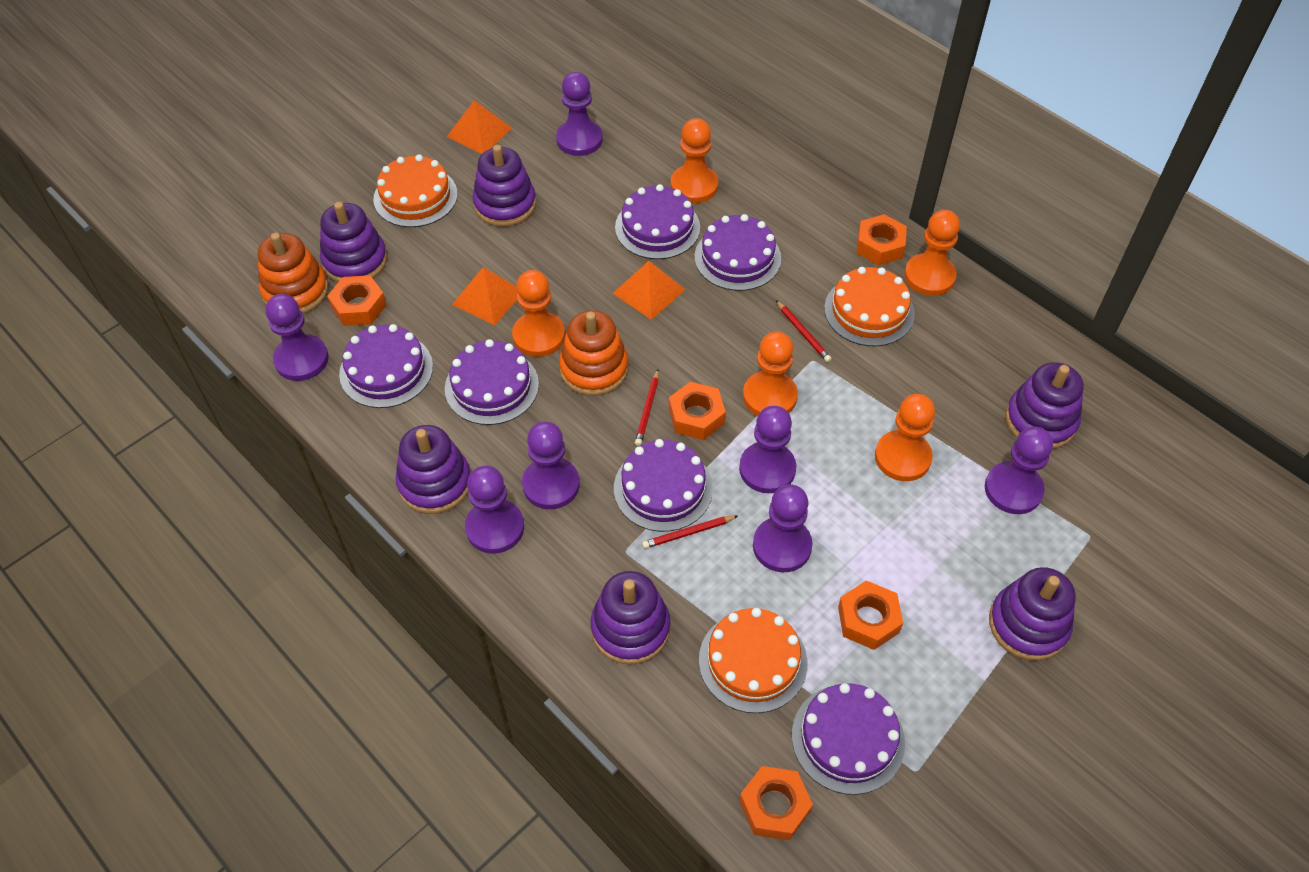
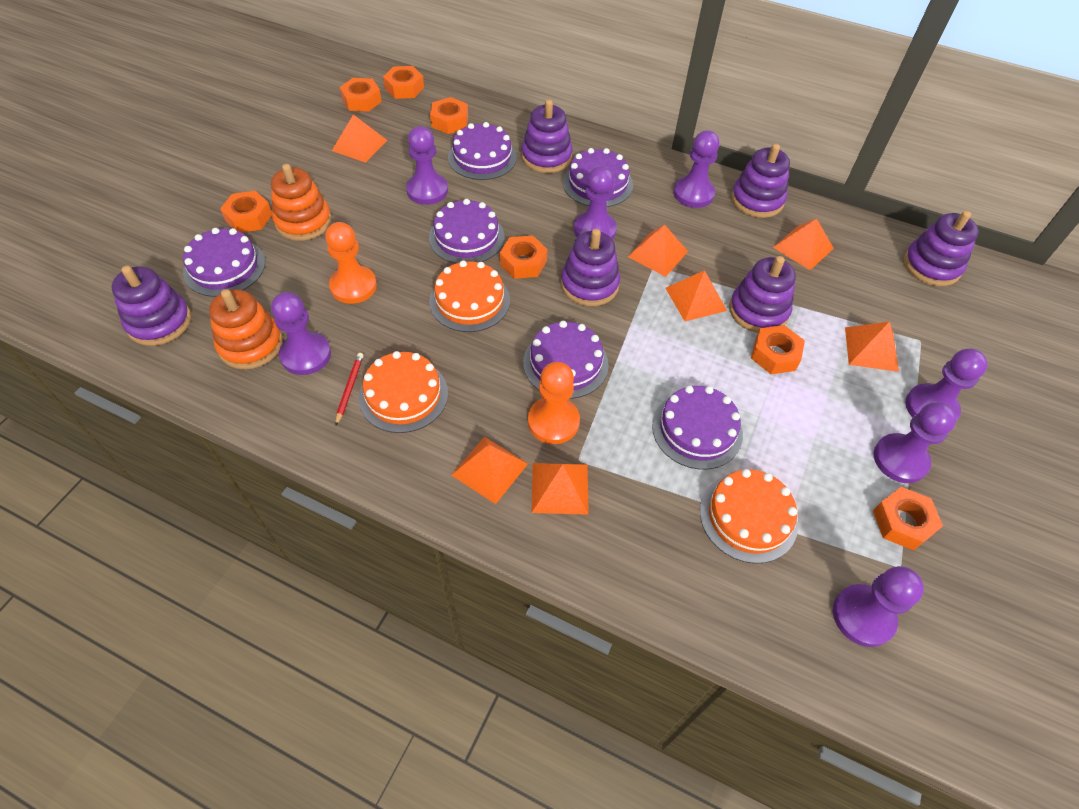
orange nut: 5 -> 7
orange pawn: 5 -> 2
orange pyramid: 3 -> 7
red pencil: 3 -> 1

